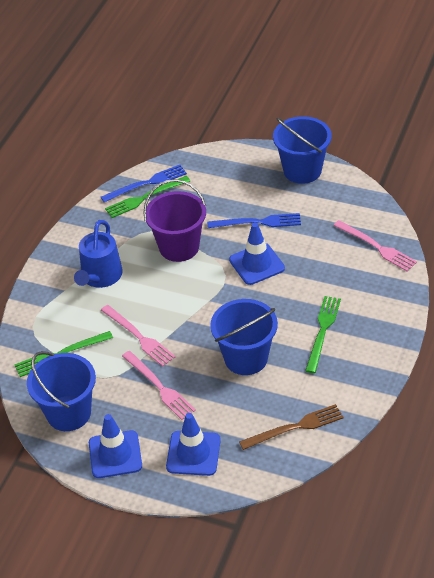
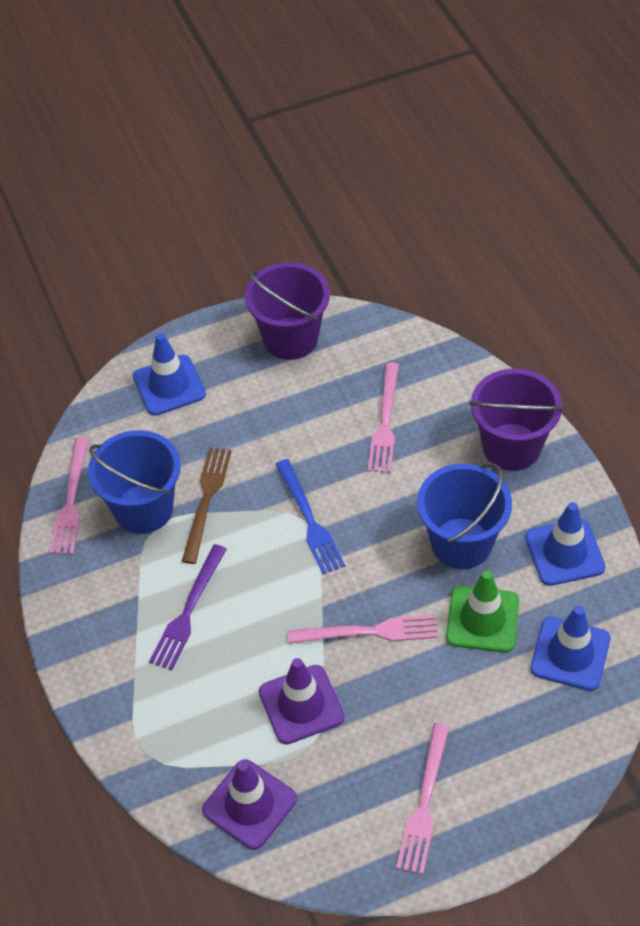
blue bucket: 3 -> 2
blue fork: 2 -> 1
blue watering can: 1 -> 0
green fork: 3 -> 0
green traffic cone: 0 -> 1
pink fork: 3 -> 4
purple bucket: 1 -> 2
purple fork: 0 -> 1
purple traffic cone: 0 -> 2

